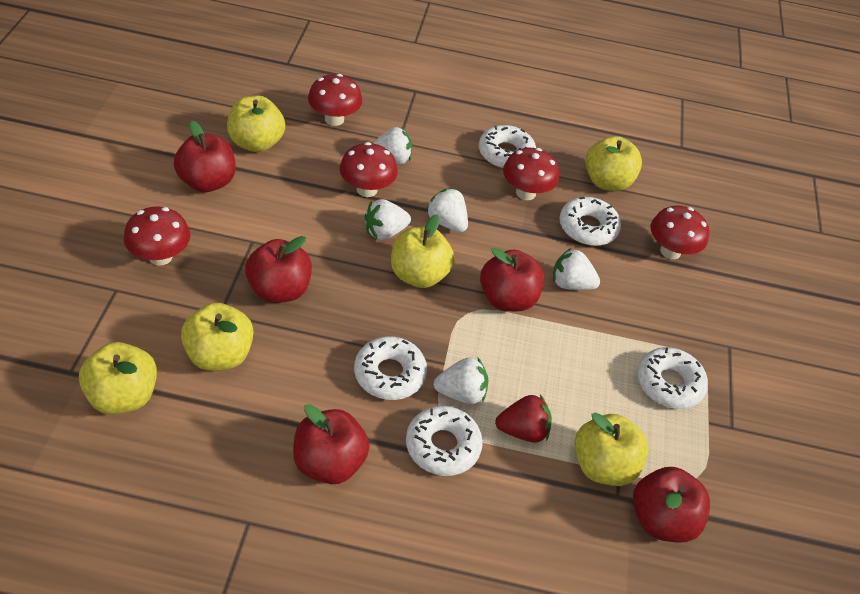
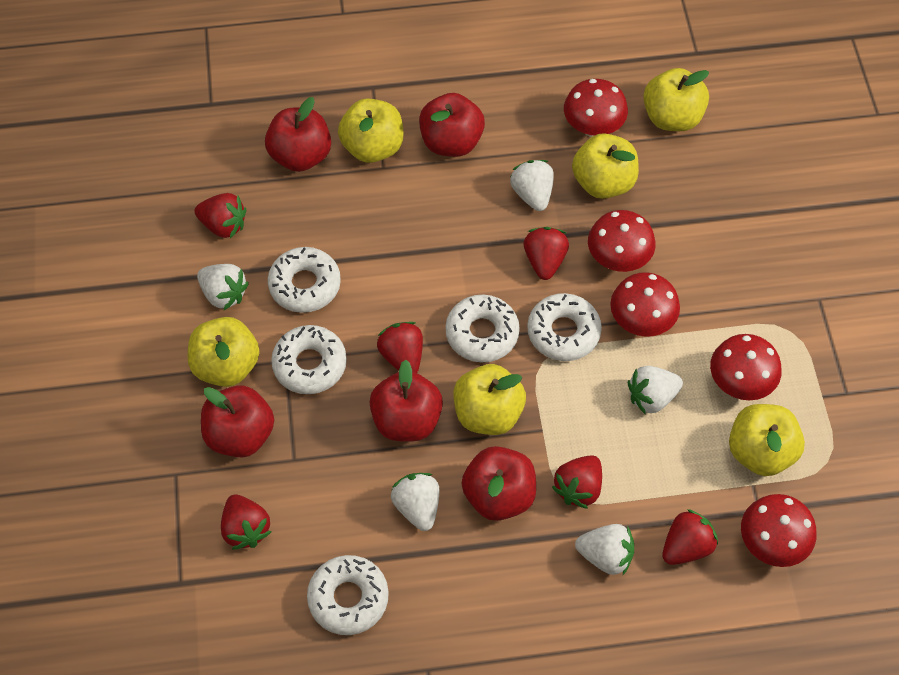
red strawberry: 1 -> 6

